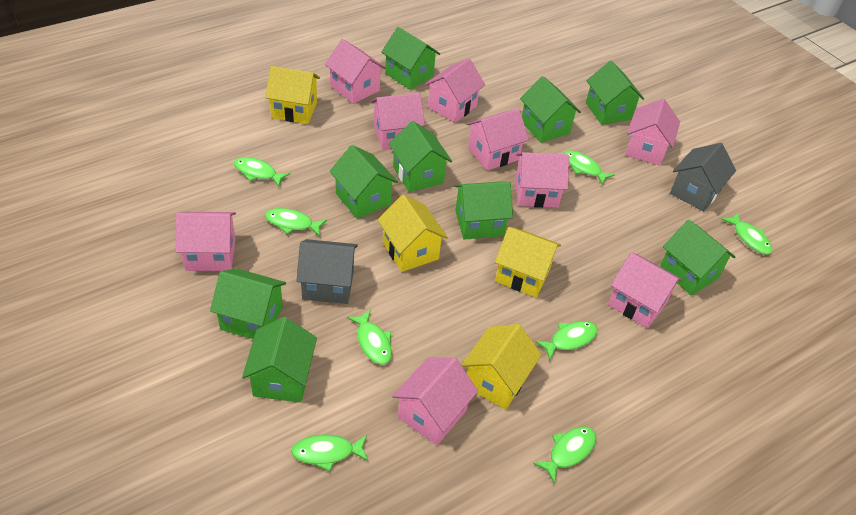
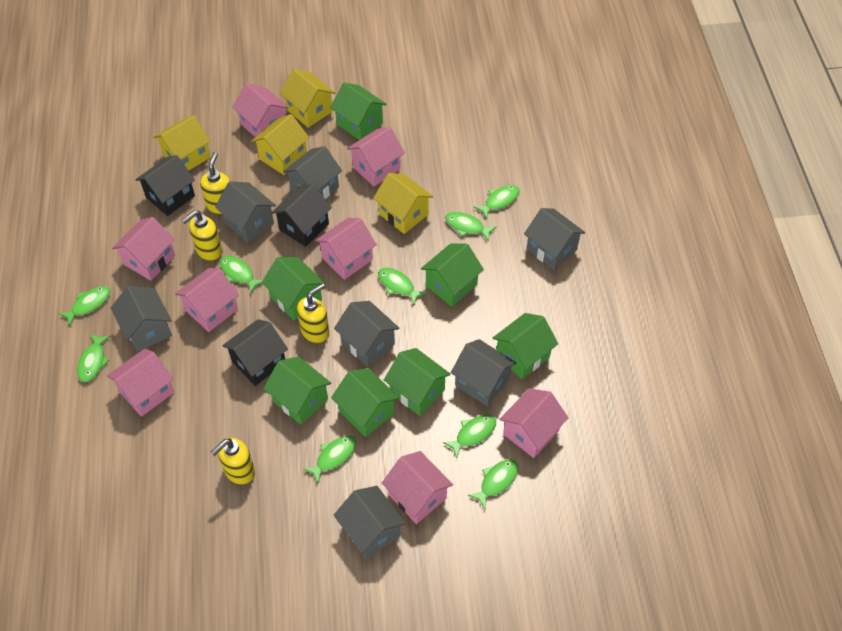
black house: 0 -> 3
green fish: 8 -> 9
green house: 9 -> 7
grey house: 2 -> 7
pink house: 9 -> 8
yellow soap dispenser: 0 -> 4

